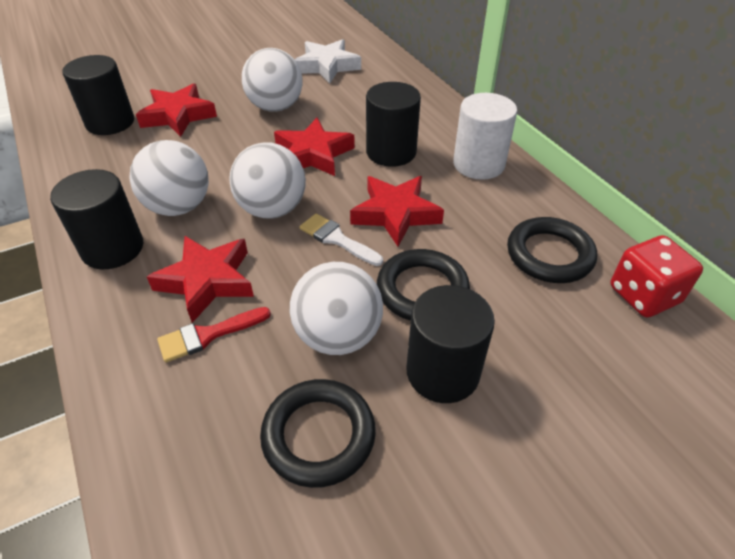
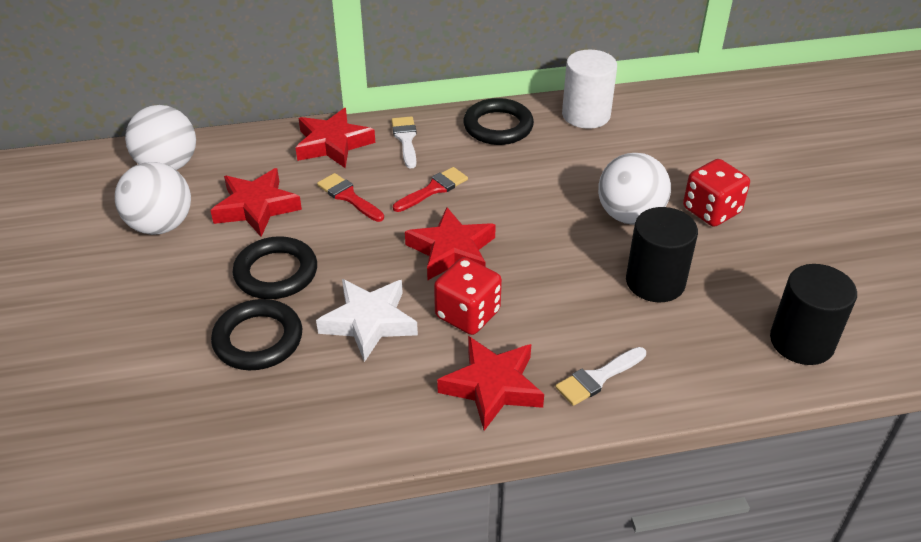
black cylinder: 4 -> 2
red brush: 1 -> 2
red dice: 1 -> 2
white ball: 4 -> 3
white brush: 1 -> 2

